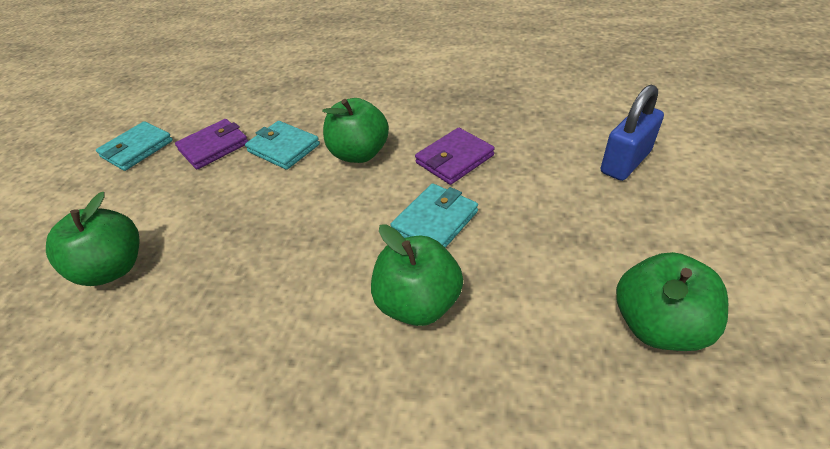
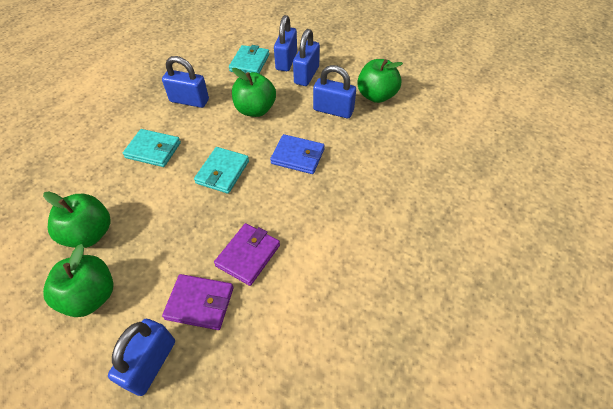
blue padlock: 1 -> 5
blue wallet: 0 -> 1

